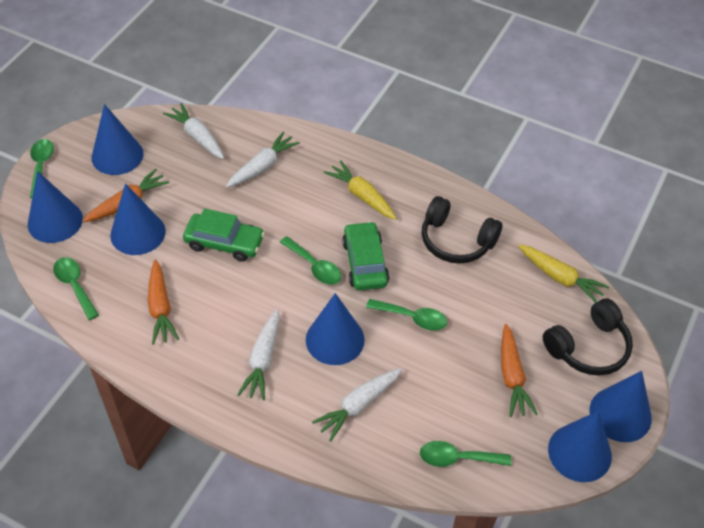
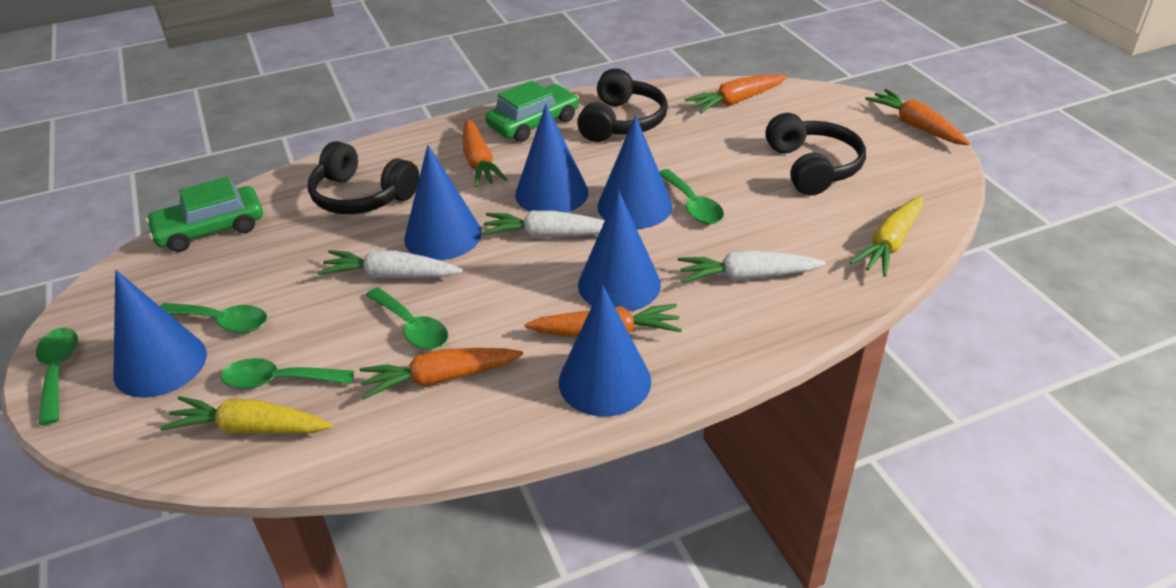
black headphones: 2 -> 3
orange carrot: 3 -> 5
white carrot: 4 -> 3

